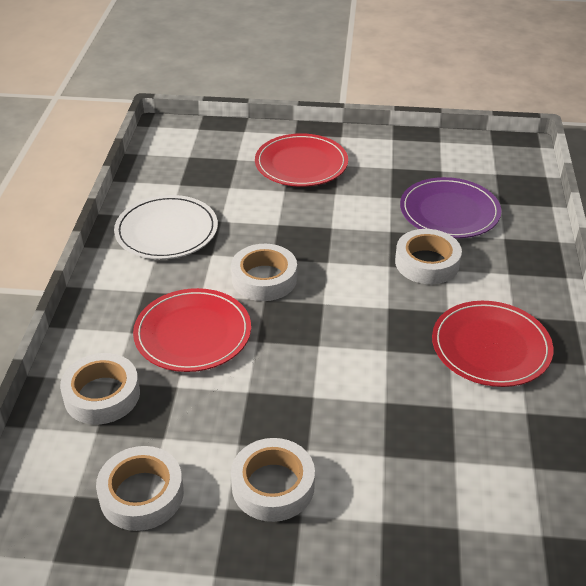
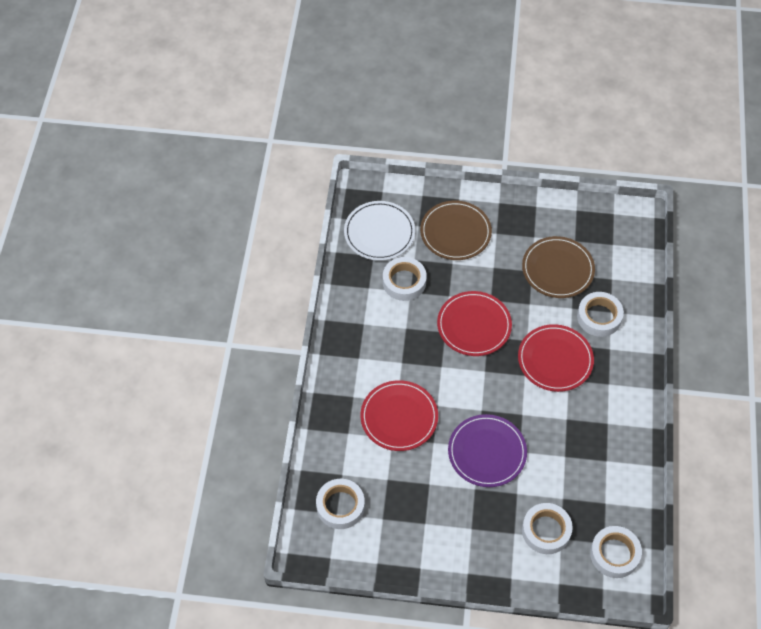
brown plate: 0 -> 2

